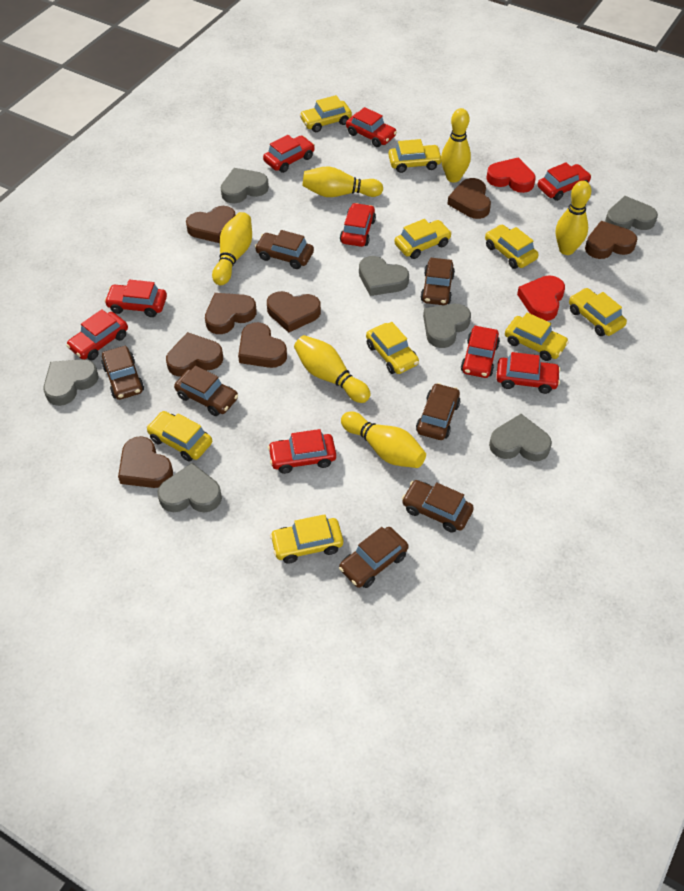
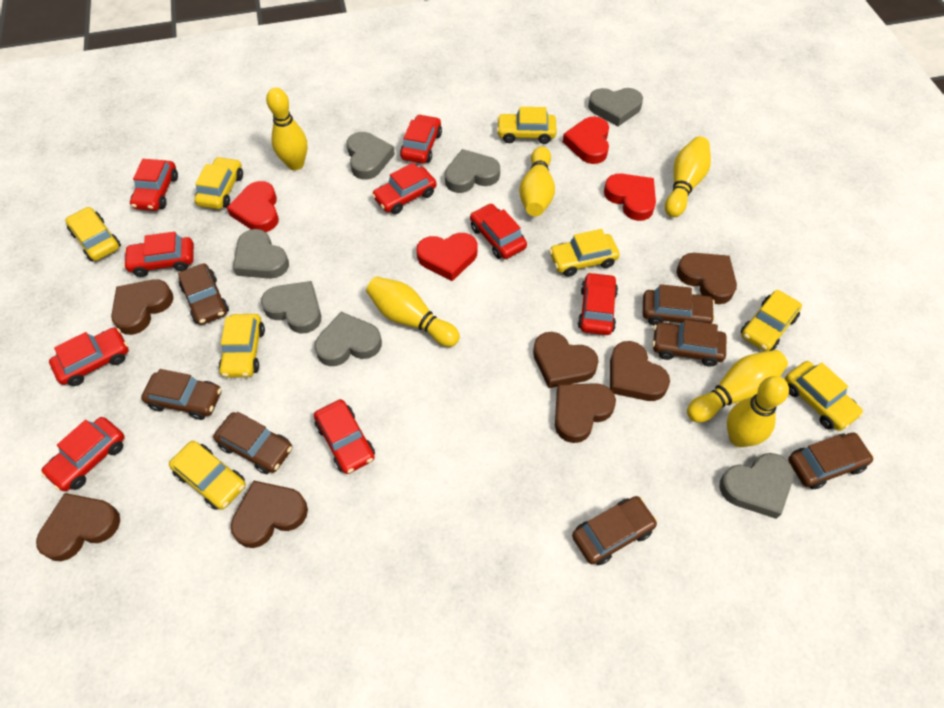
brown heart: 8 -> 7
red heart: 2 -> 4
yellow car: 9 -> 8

